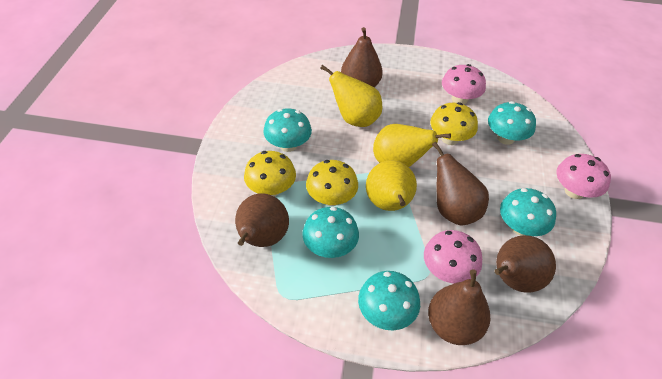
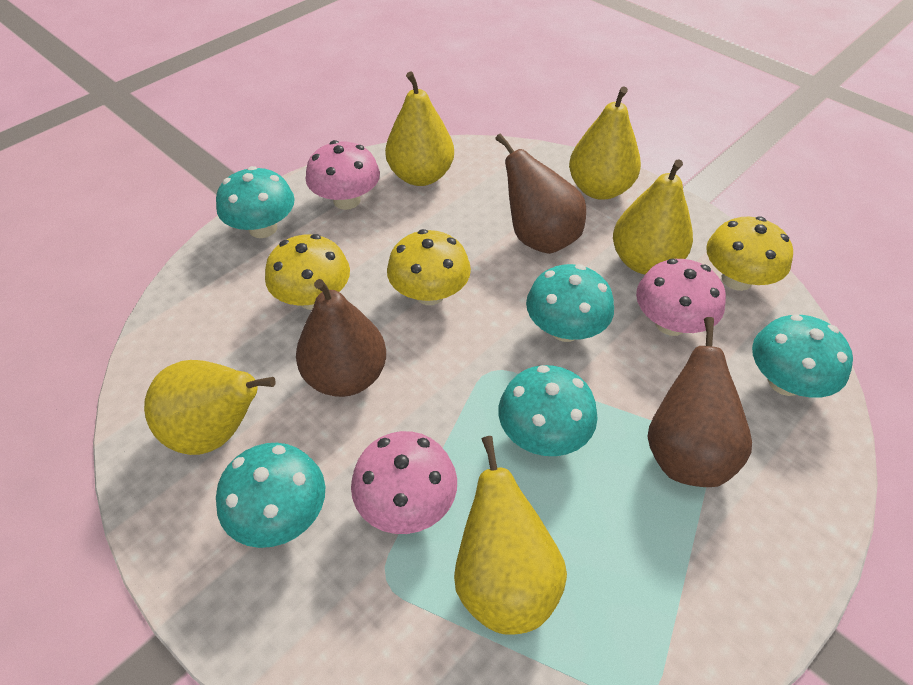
brown pear: 5 -> 3
yellow pear: 3 -> 5

